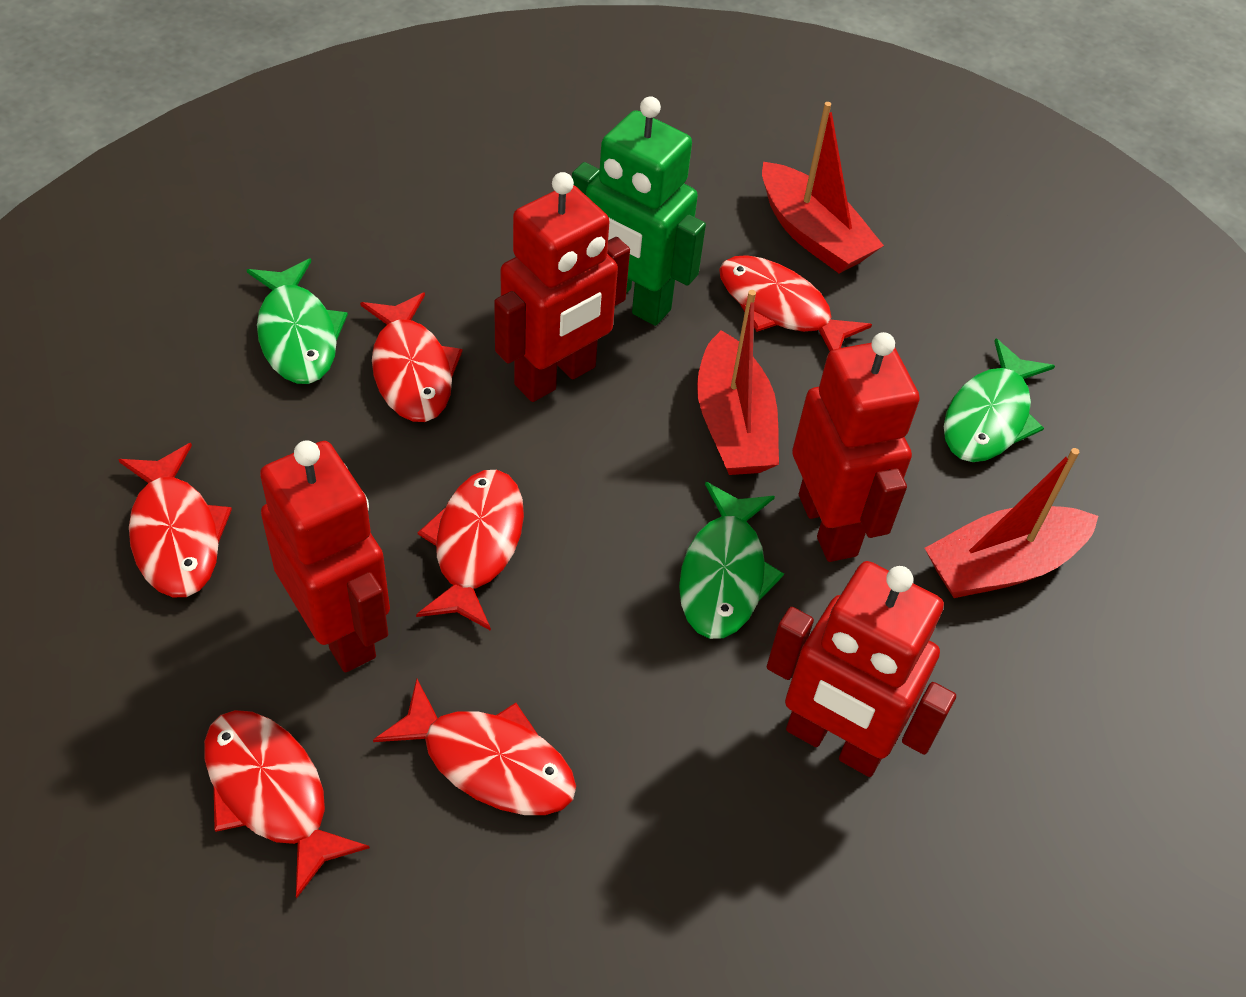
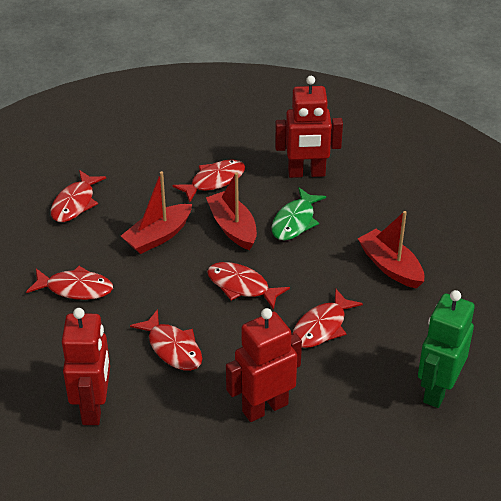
green fish: 3 -> 1
red robot: 4 -> 3

